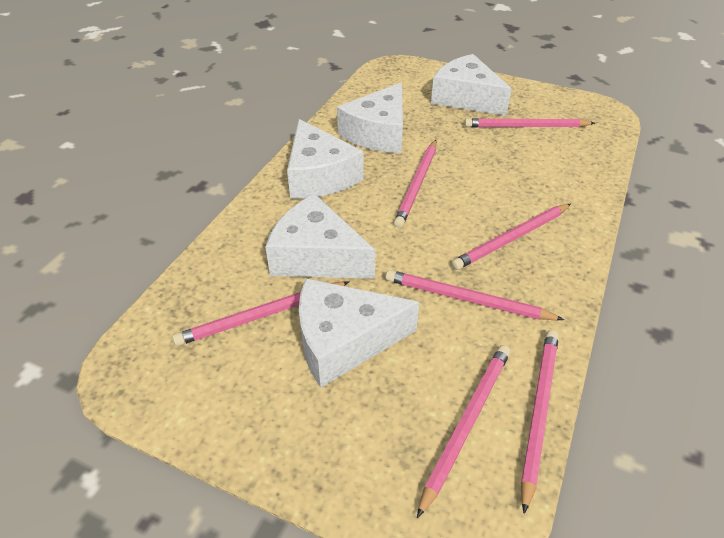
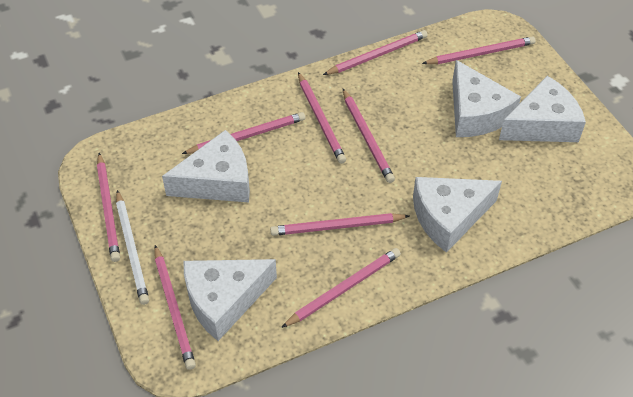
pink pencil: 7 -> 9
white pencil: 0 -> 1

